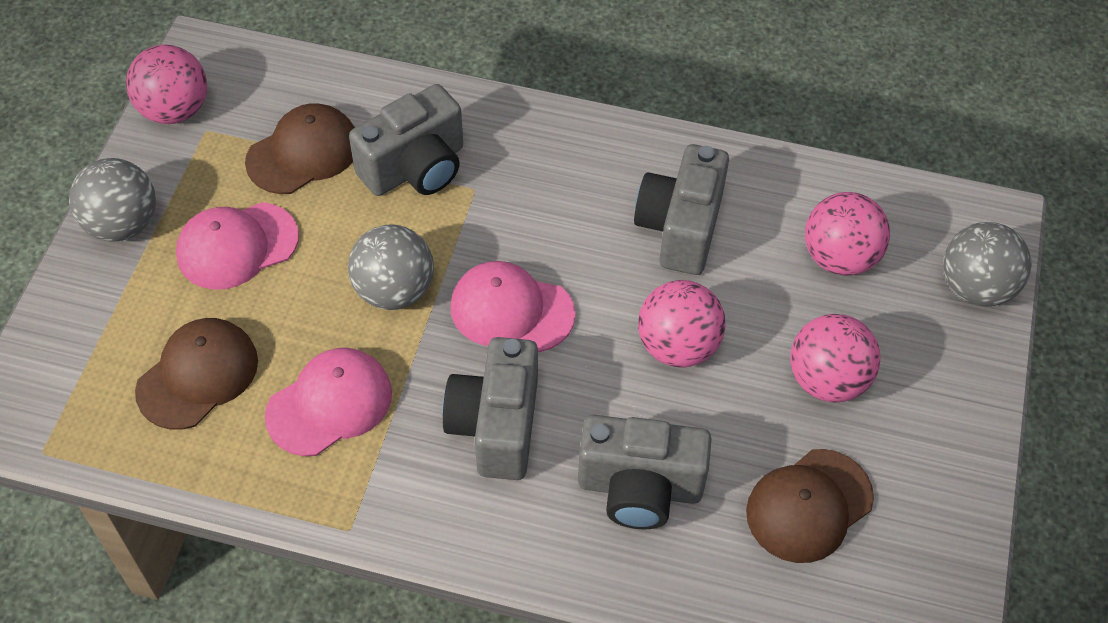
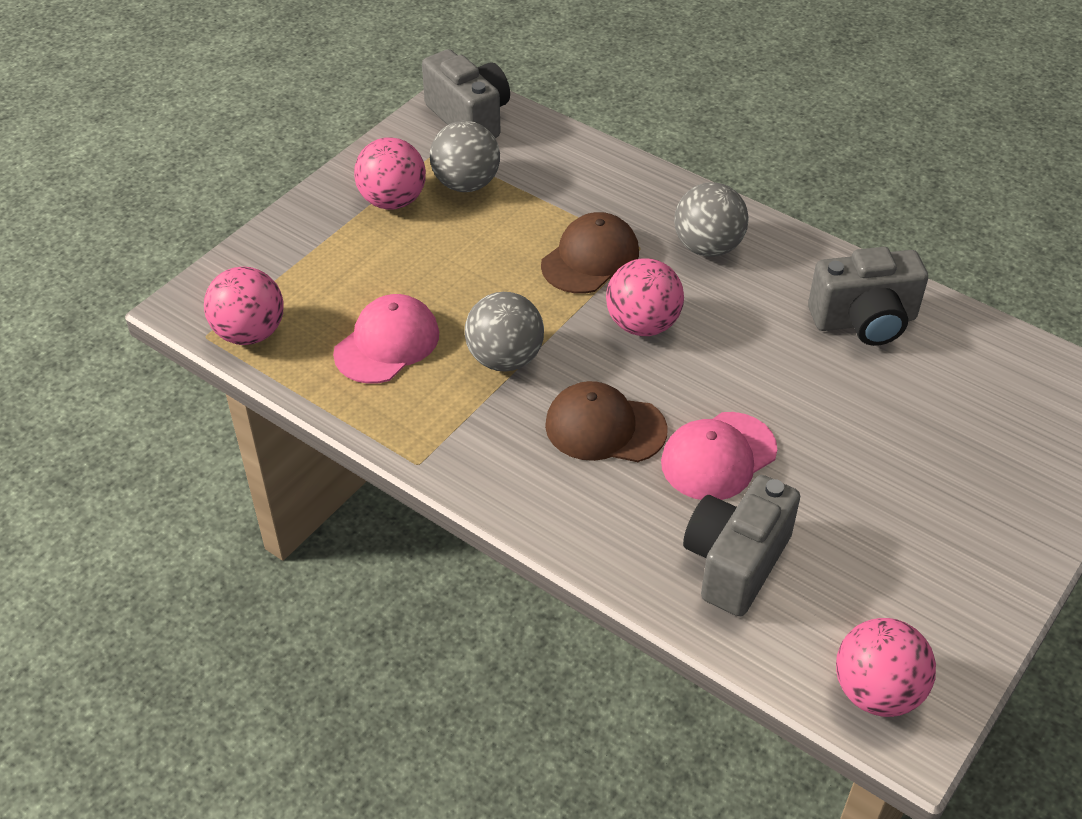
brown cap: 3 -> 2
grey camera: 4 -> 3
pink cap: 3 -> 2

